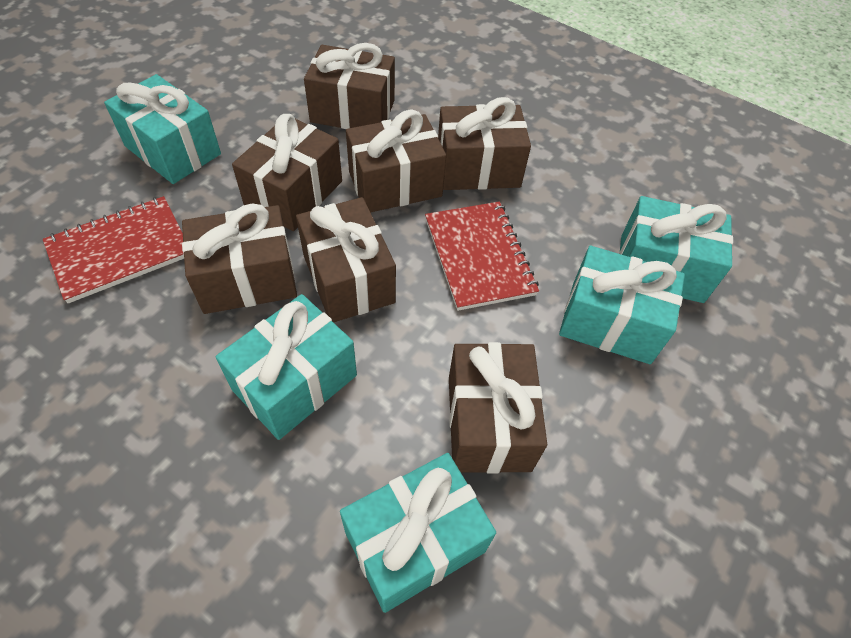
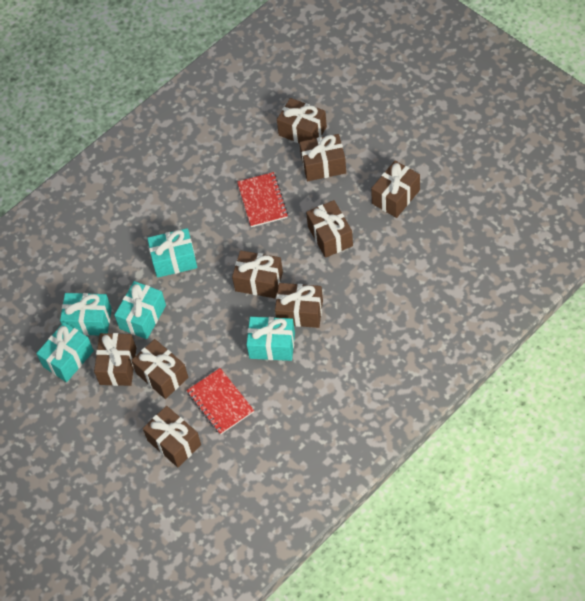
brown gift: 7 -> 9

